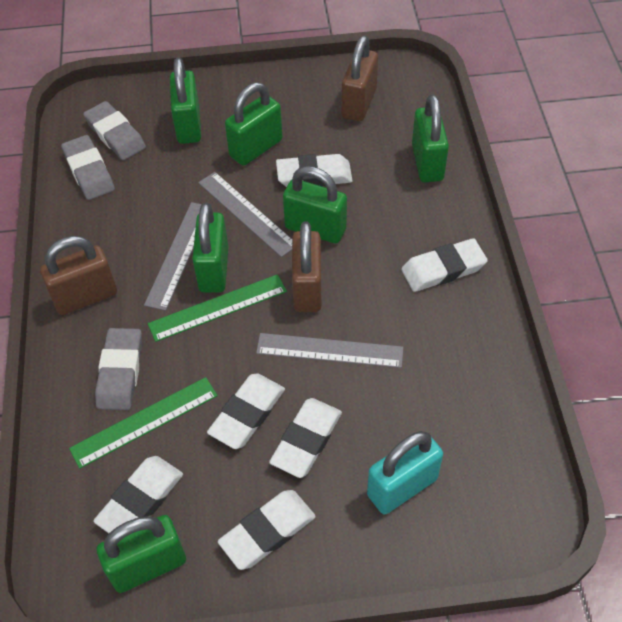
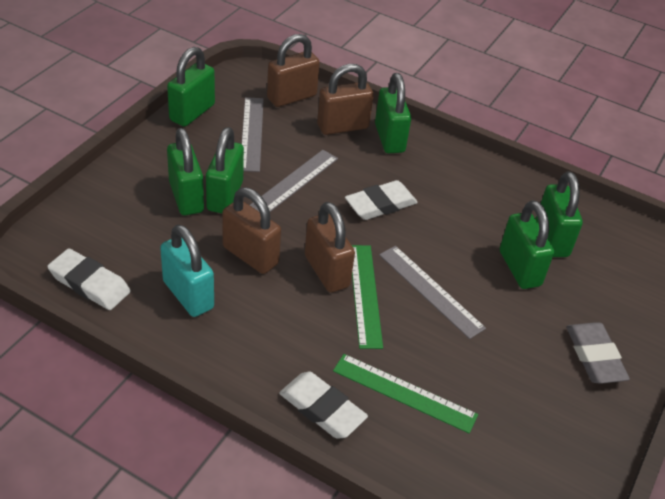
brown padlock: 3 -> 4
grey eraser: 3 -> 1
white eraser: 6 -> 3

